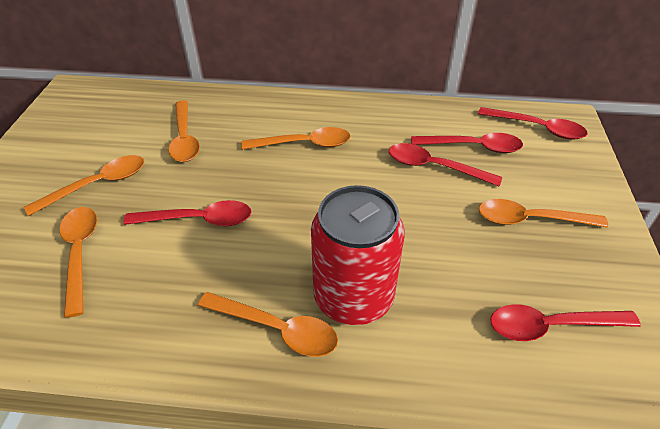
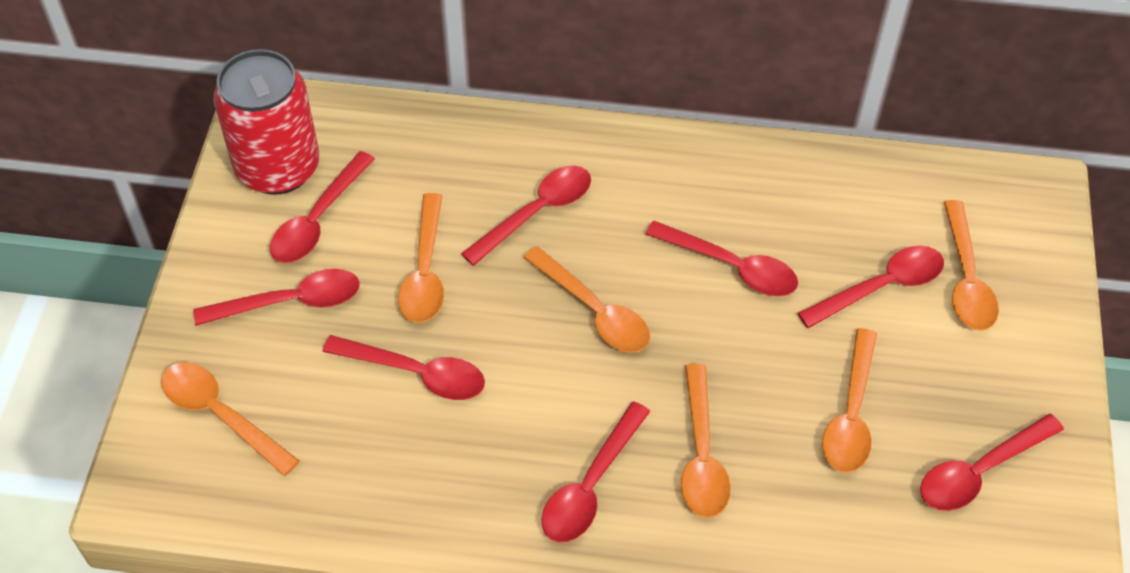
red spoon: 5 -> 8

